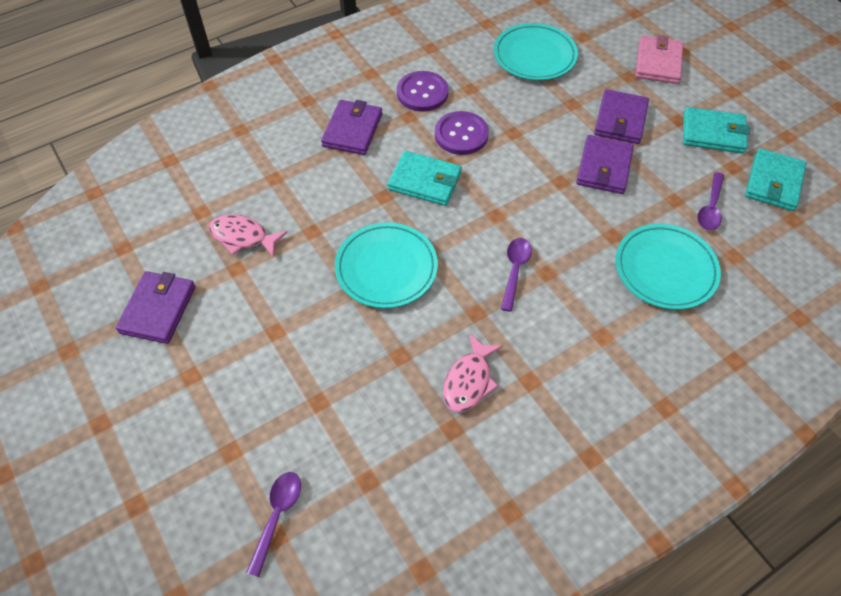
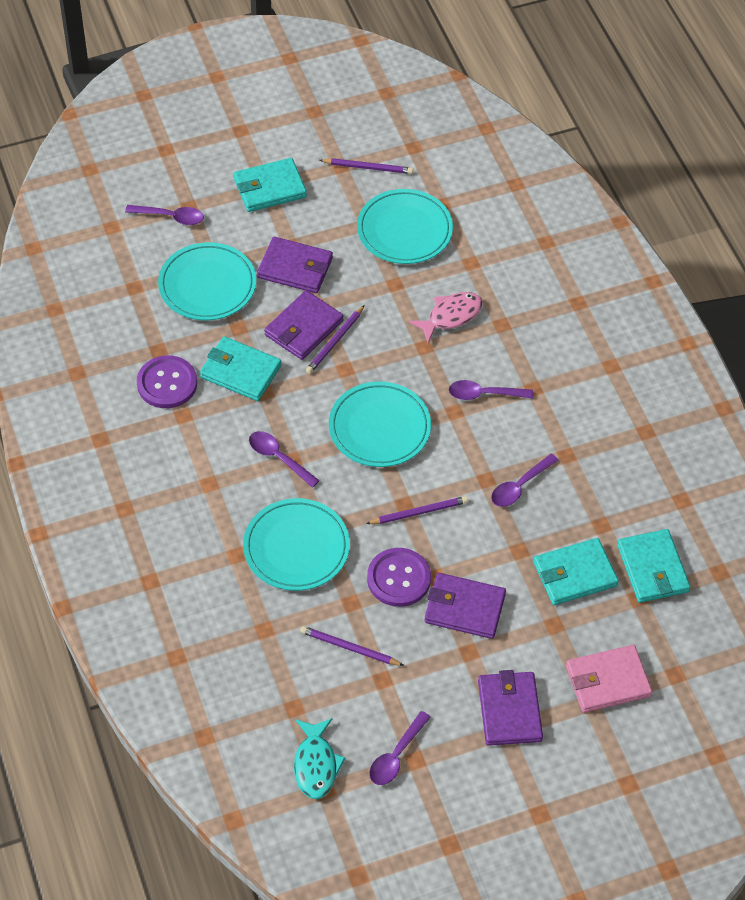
pink fish: 2 -> 1
purple pencil: 0 -> 4
purple spoon: 3 -> 5
turquoise fish: 0 -> 1
turquoise plate: 3 -> 4
turquoise wallet: 3 -> 4

